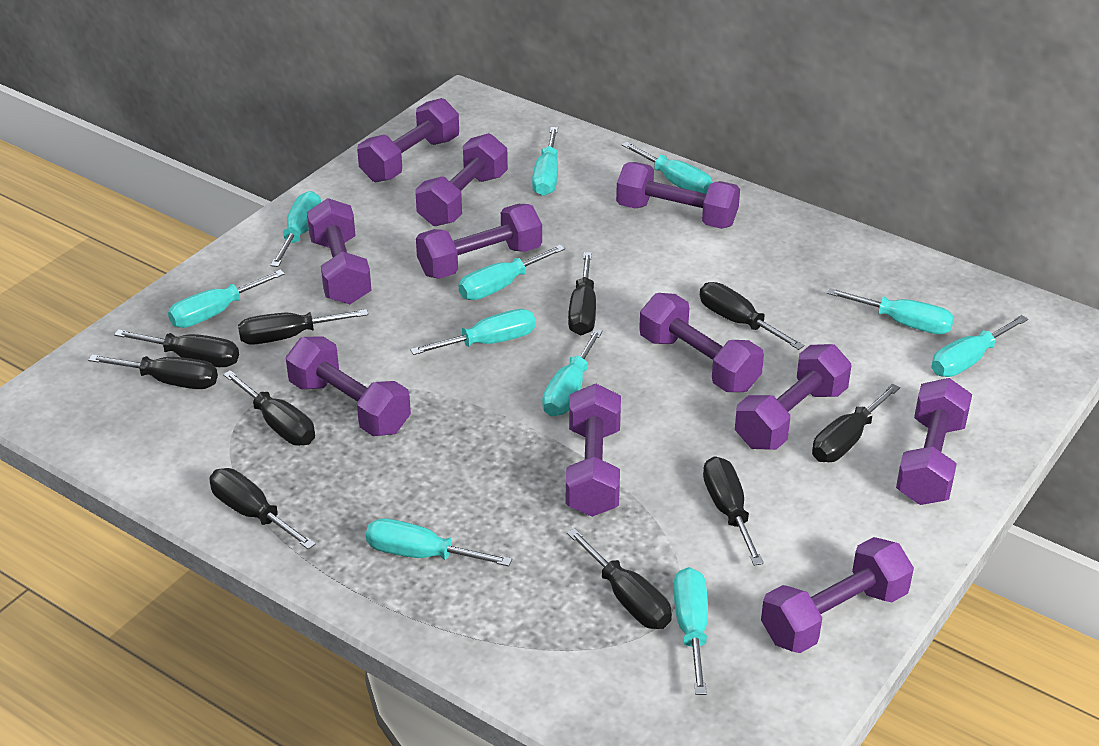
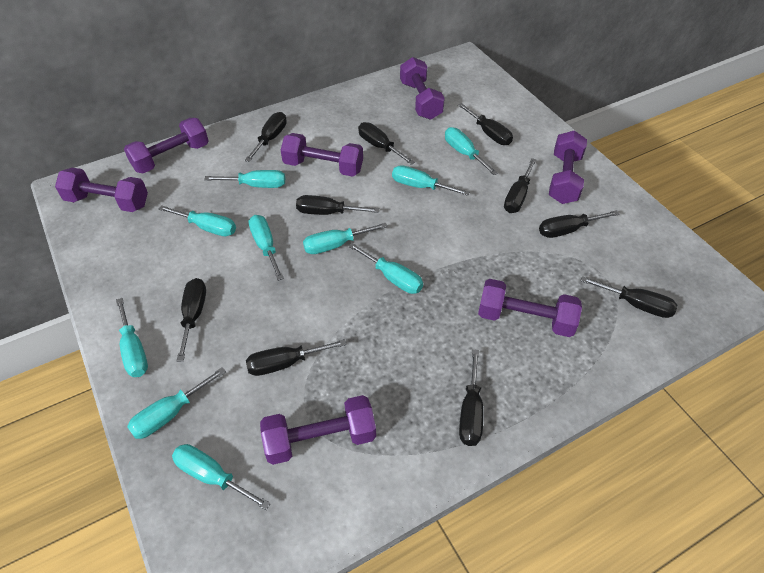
purple dumbbell: 11 -> 7
turquoise screwdriver: 11 -> 10

